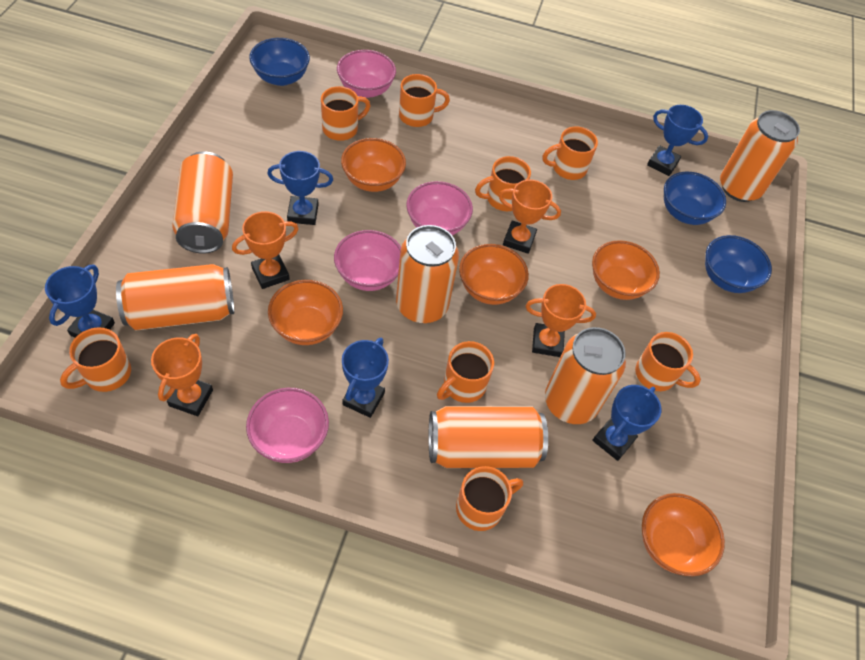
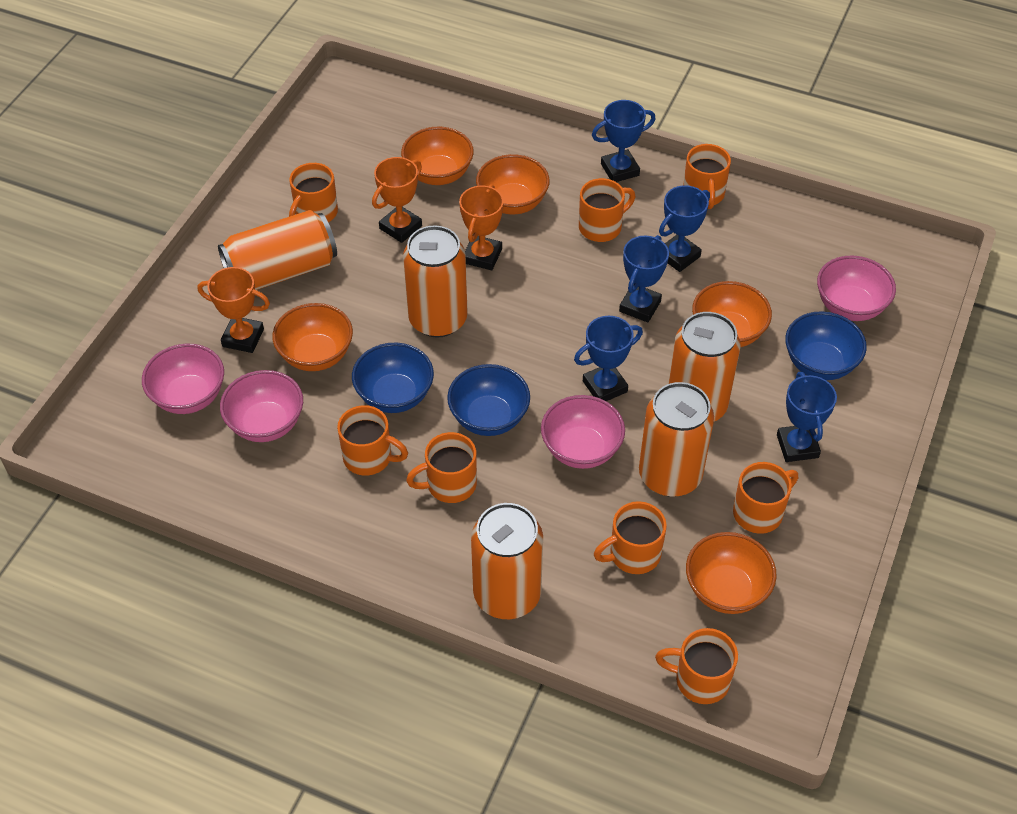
orange can: 6 -> 5
orange trophy: 4 -> 3

